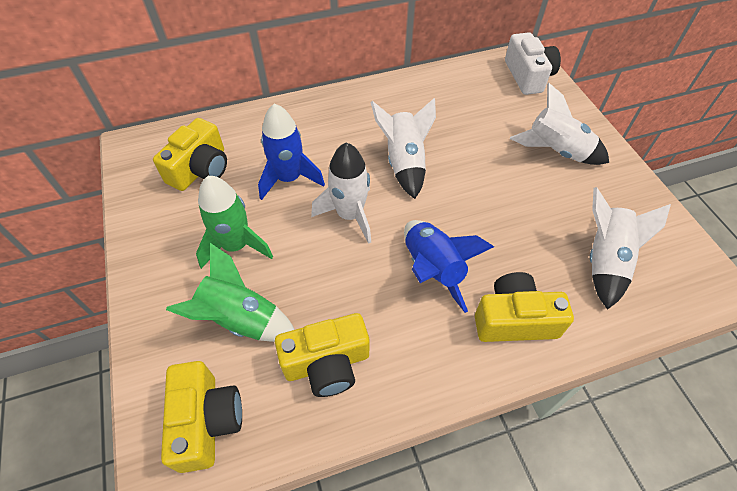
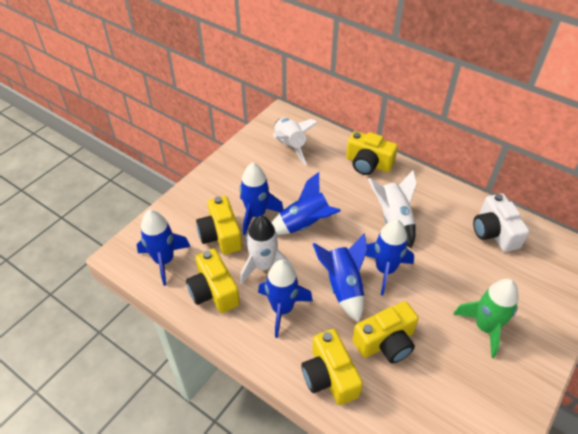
blue rocket: 2 -> 6
green rocket: 2 -> 1
white rocket: 4 -> 3
yellow camera: 4 -> 5

